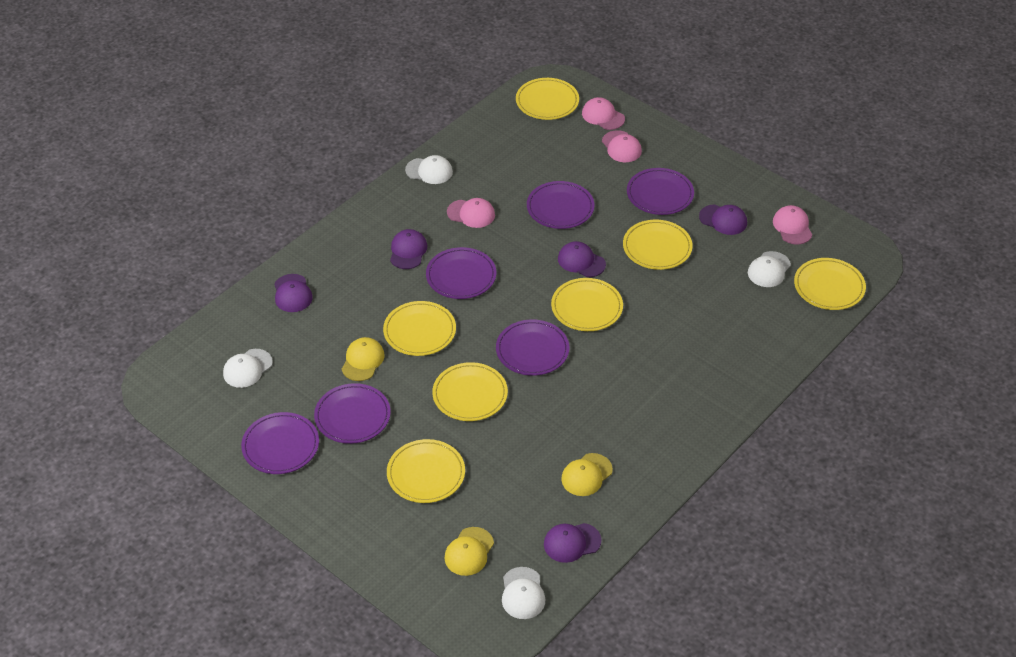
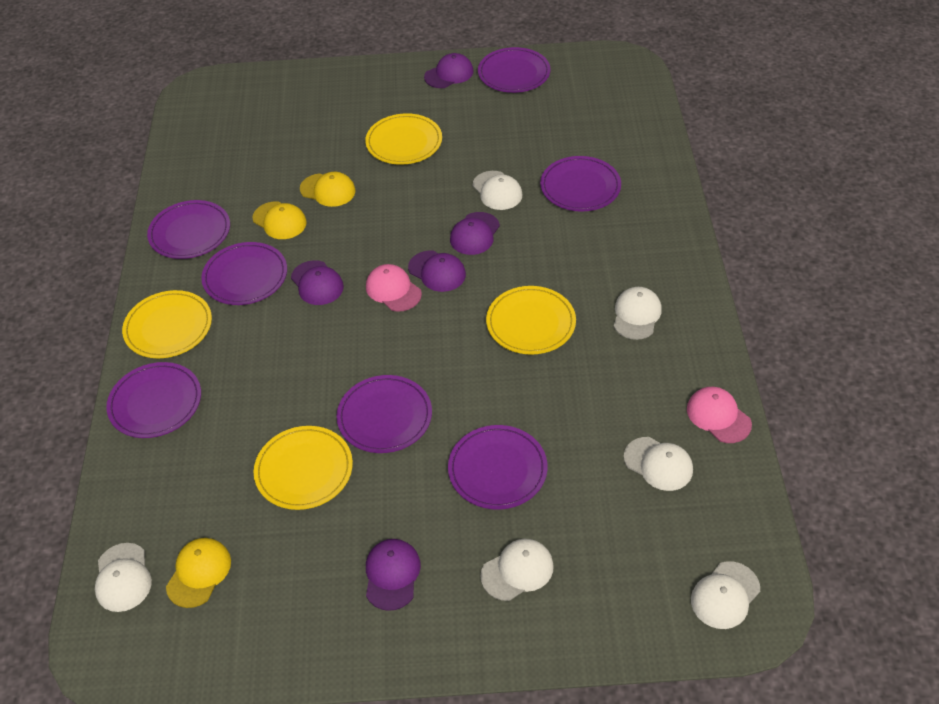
pink cap: 4 -> 2
purple plate: 6 -> 7
white cap: 4 -> 6
yellow plate: 7 -> 4

